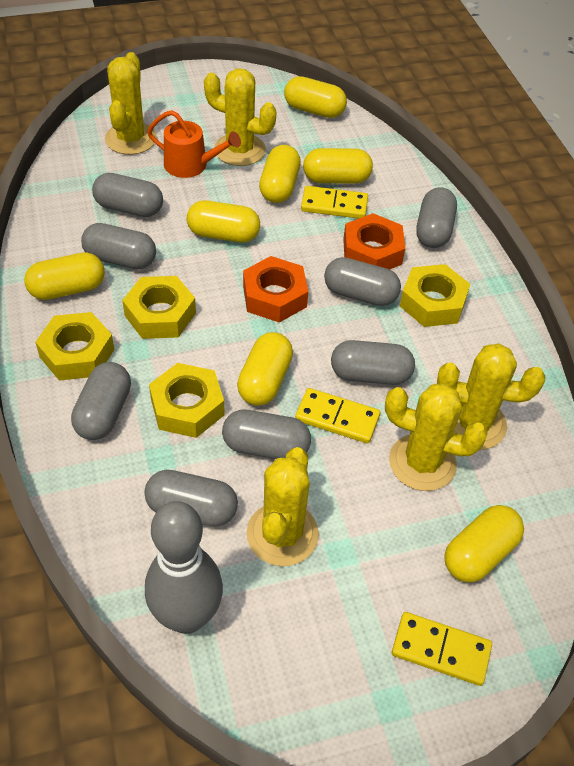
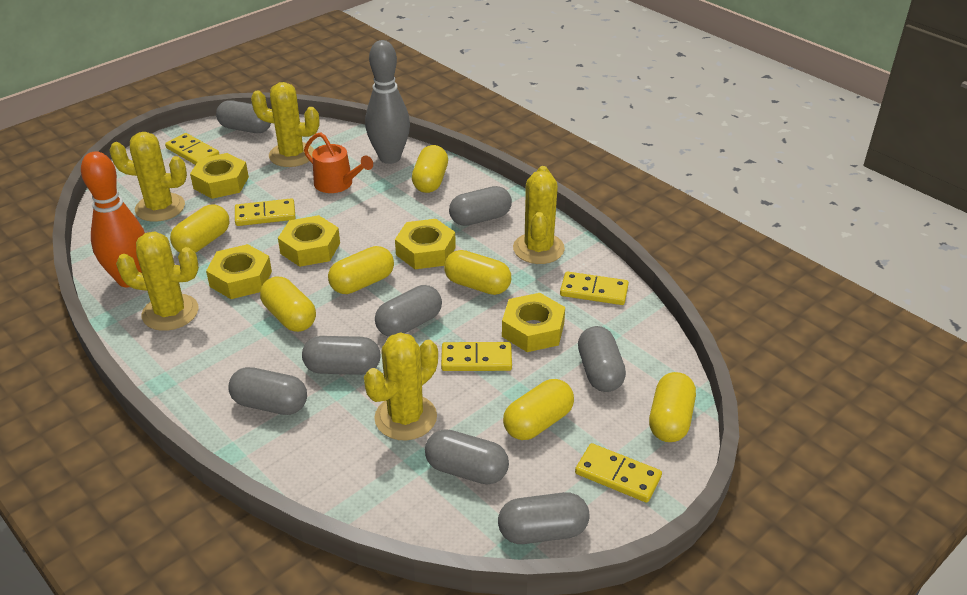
orange bowling pin: 0 -> 1
orange nut: 2 -> 0
yellow domino: 3 -> 5
yellow nut: 4 -> 5

